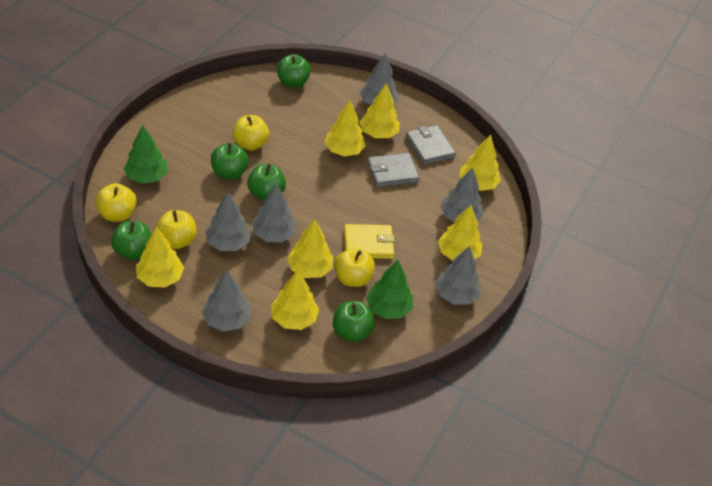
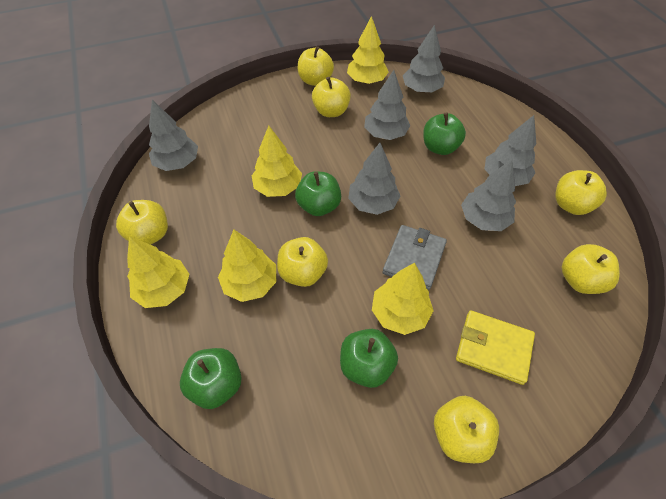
green apple: 5 -> 4
green tree: 2 -> 0
grey wallet: 2 -> 1
yellow apple: 4 -> 7
yellow tree: 7 -> 5

